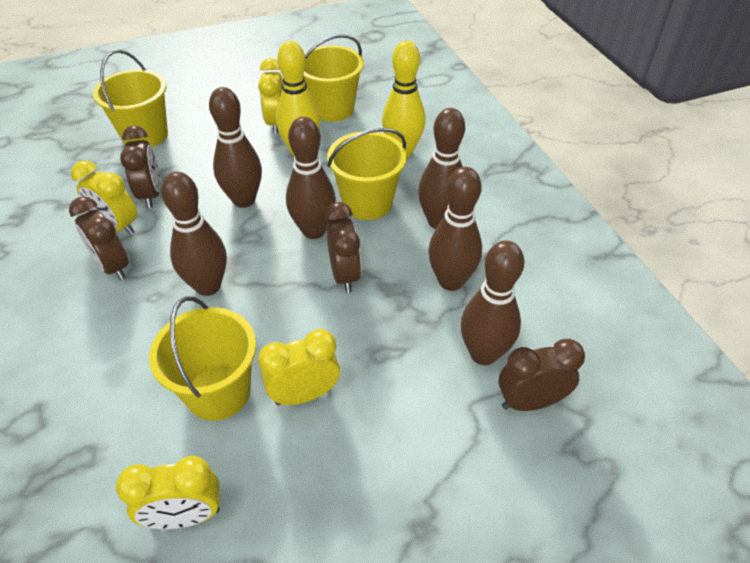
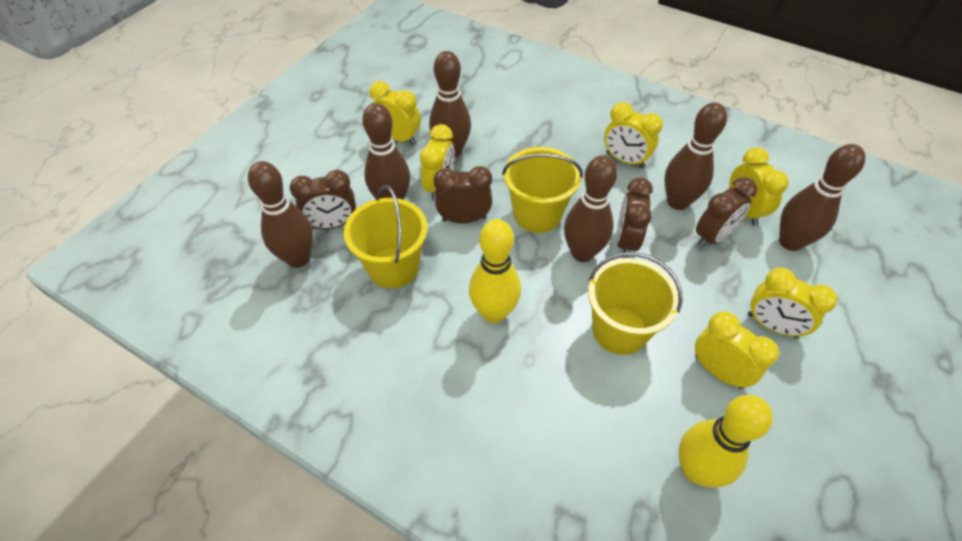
yellow bucket: 4 -> 3
yellow clock: 4 -> 6

